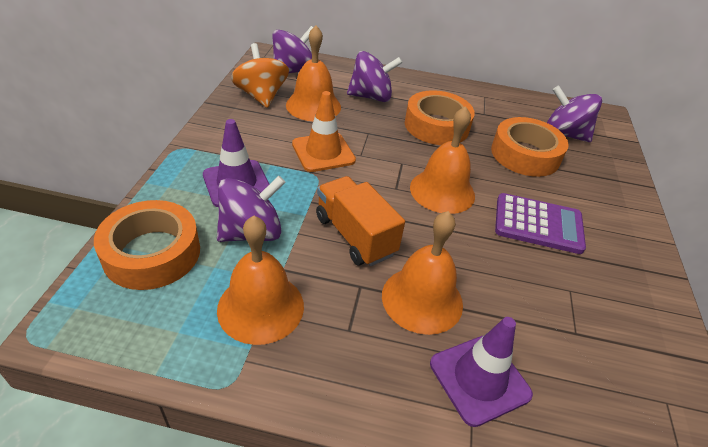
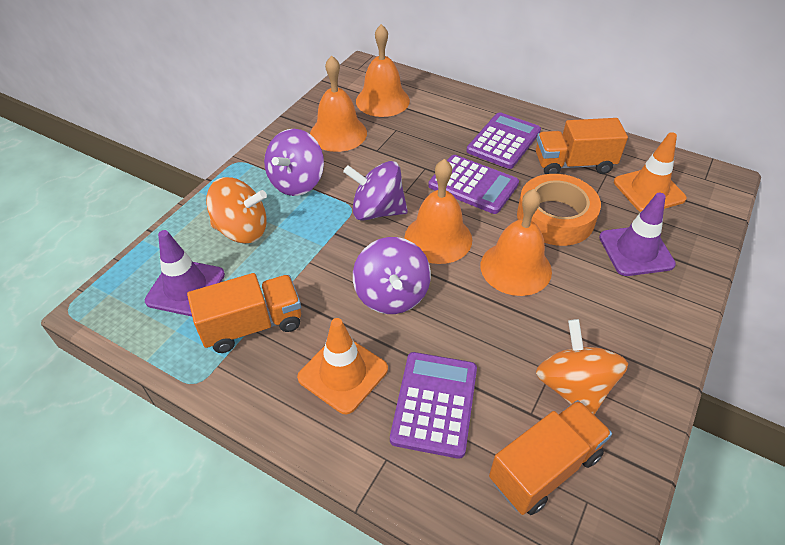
orange spinning top: 1 -> 2
orange tape: 3 -> 1
orange traffic cone: 1 -> 2
orange truck: 1 -> 3
purple calculator: 1 -> 3
purple spinning top: 4 -> 3

